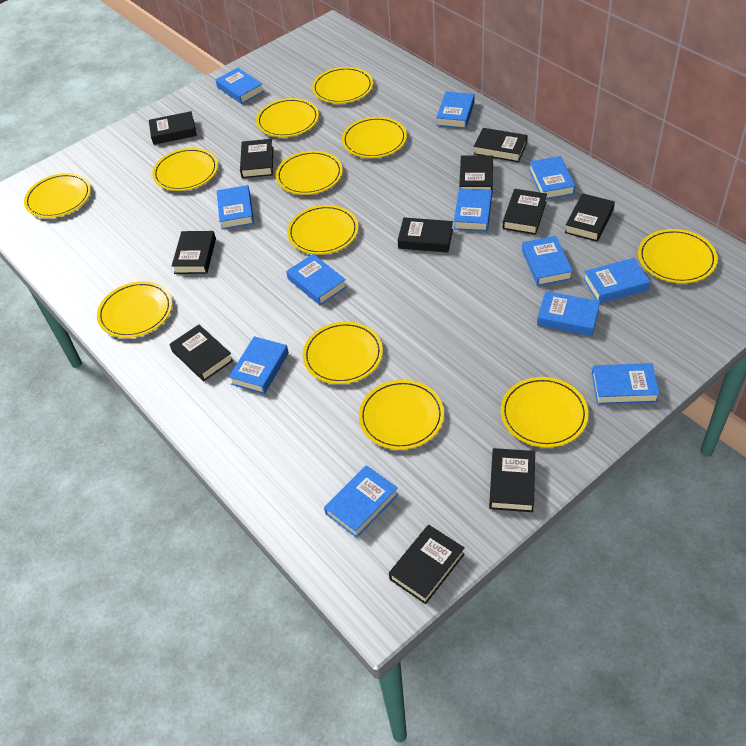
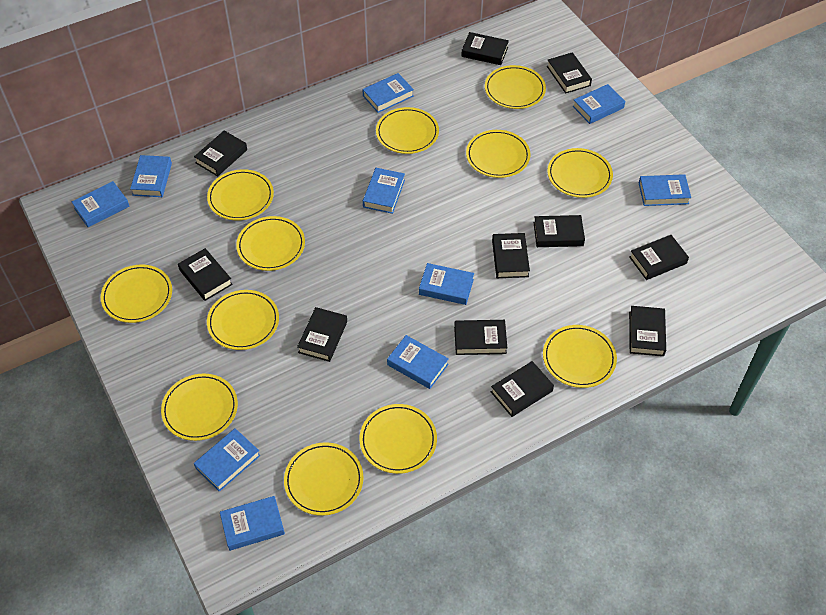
blue book: 12 -> 10

